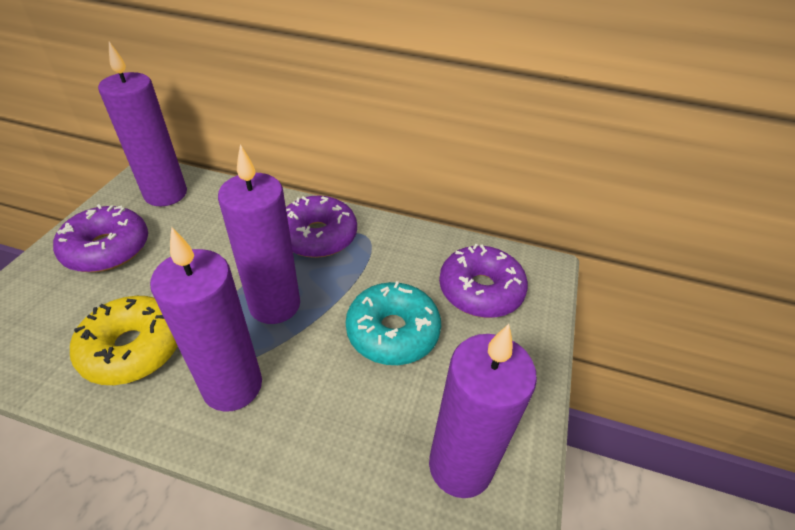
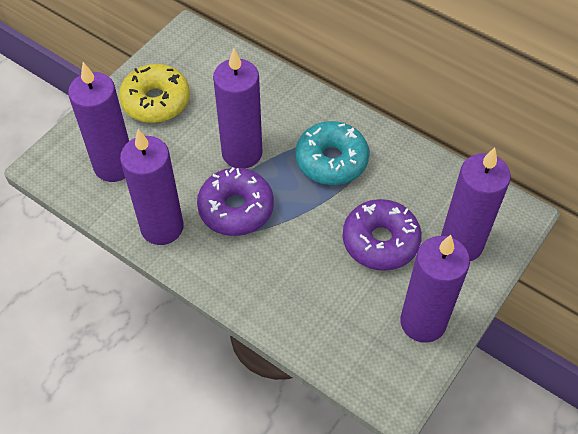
purple candle: 4 -> 5
purple donut: 3 -> 2

